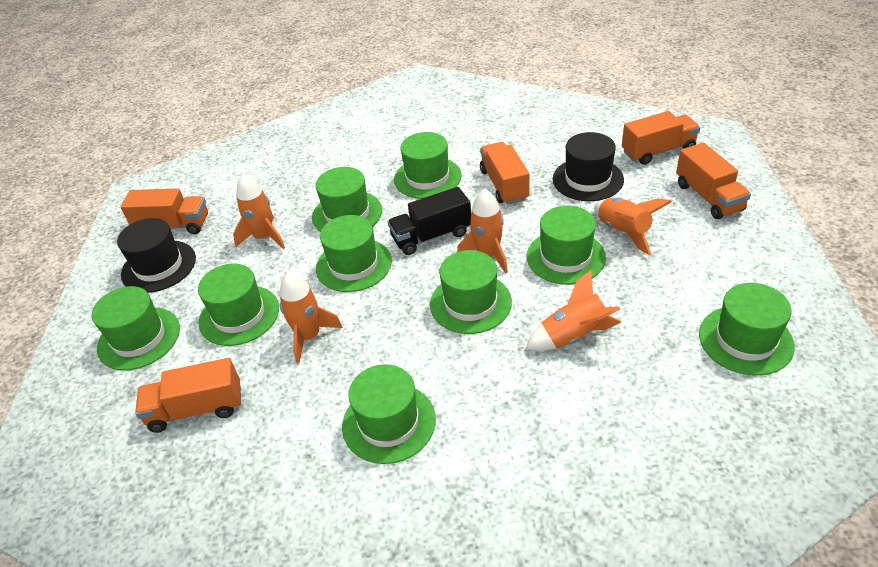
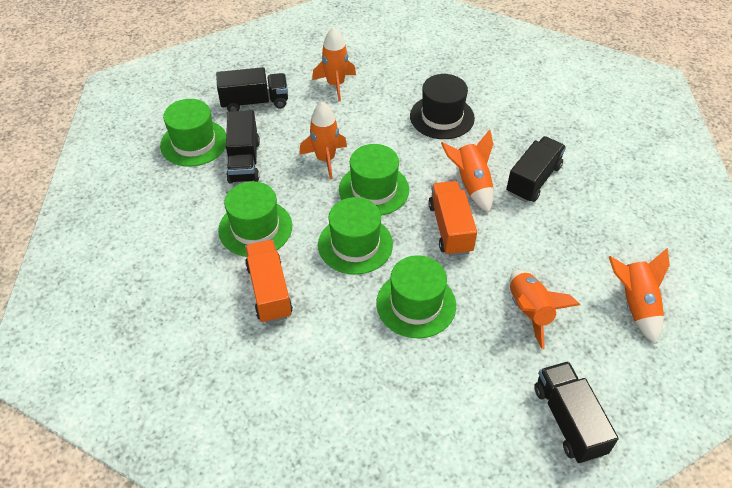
black hat: 2 -> 1
black truck: 1 -> 4
green hat: 9 -> 5
orange truck: 5 -> 2

